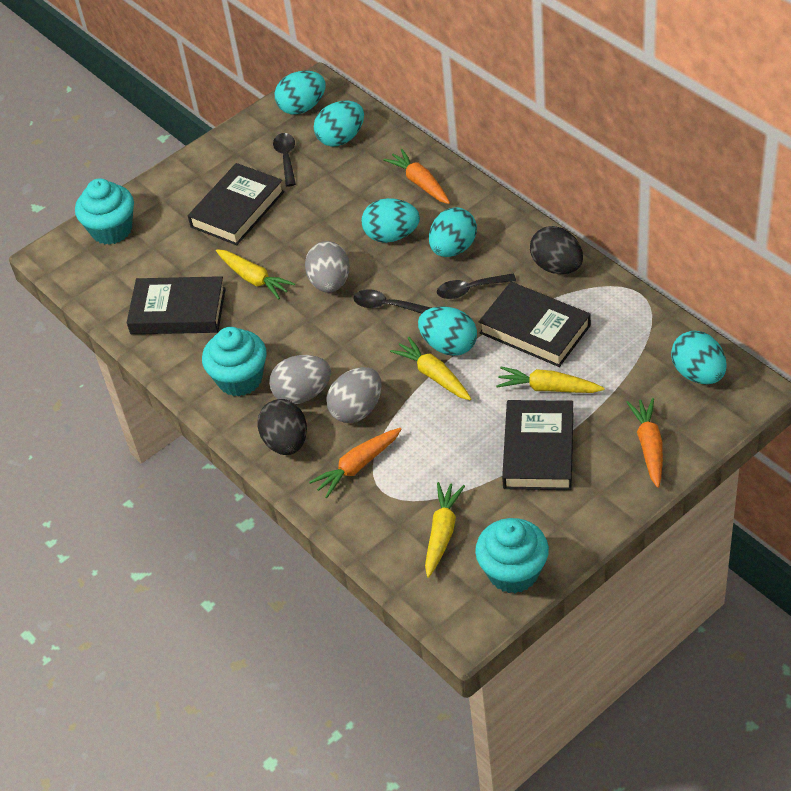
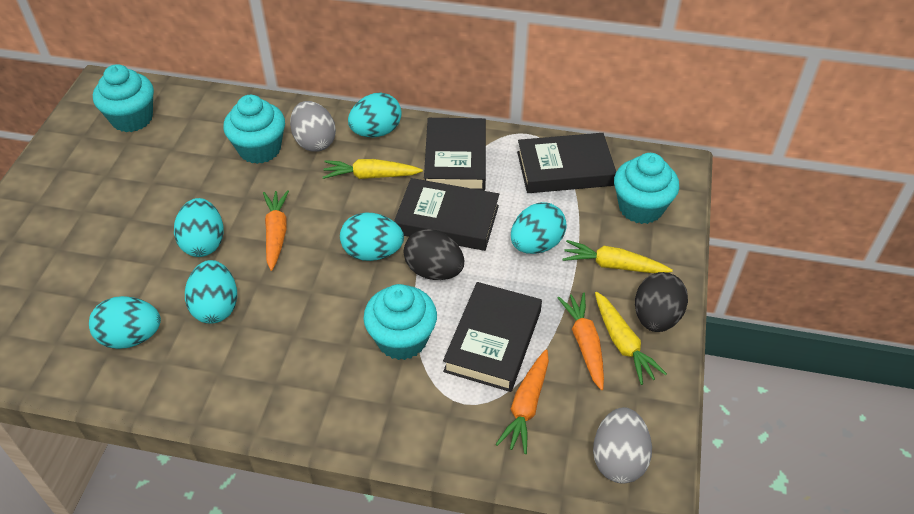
black spoon: 3 -> 0
grey egg: 3 -> 2
turquoise cupcake: 3 -> 4
yellow carrot: 4 -> 3

